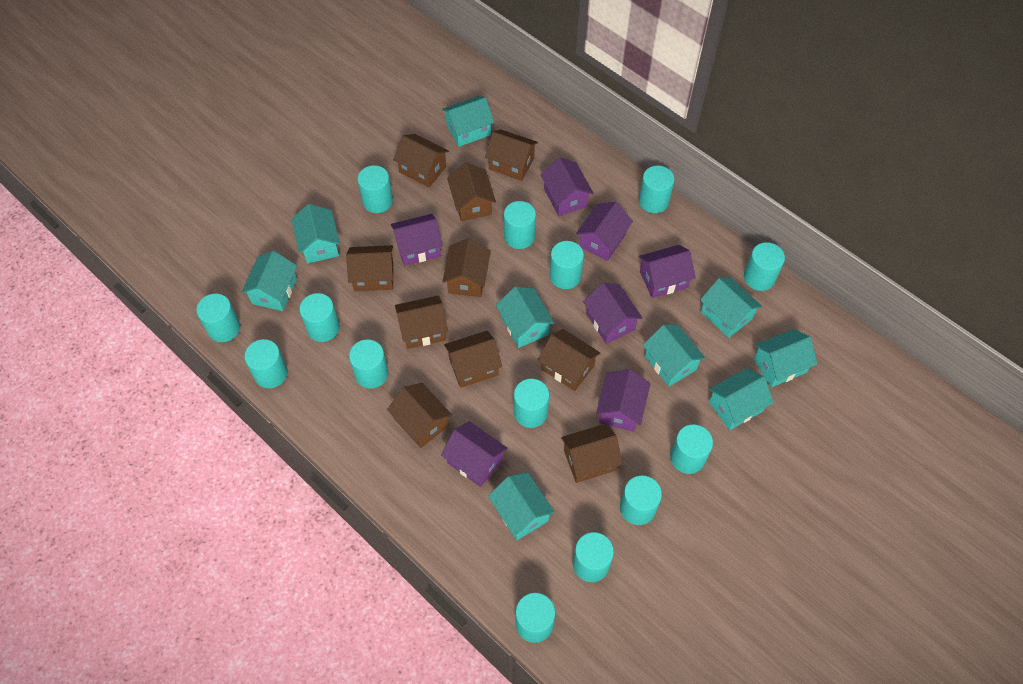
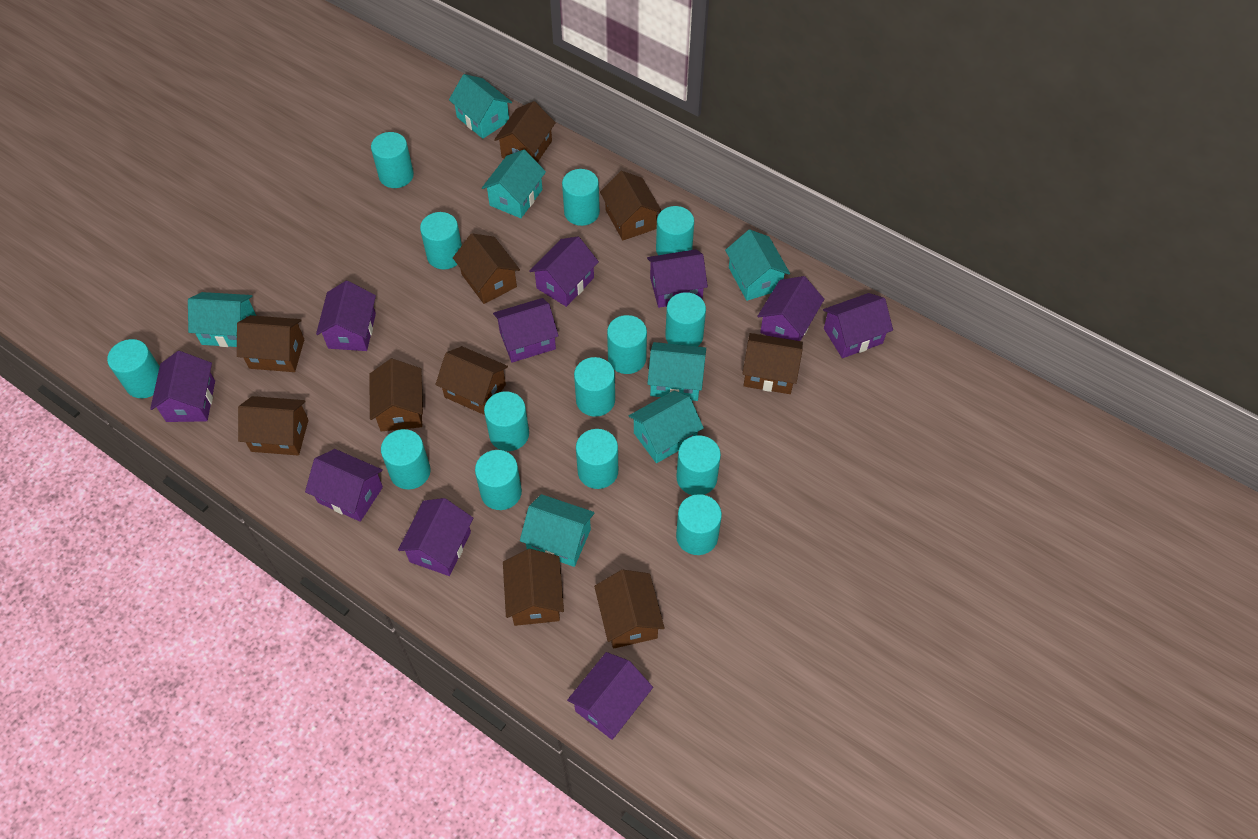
purple house: 7 -> 10
turquoise house: 9 -> 7

